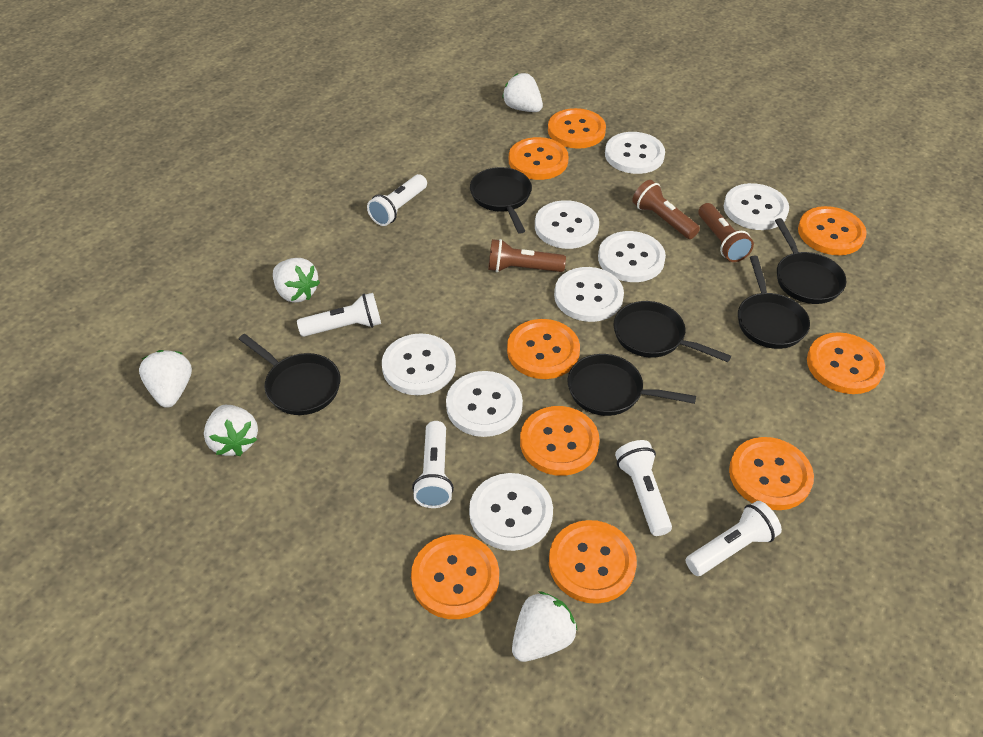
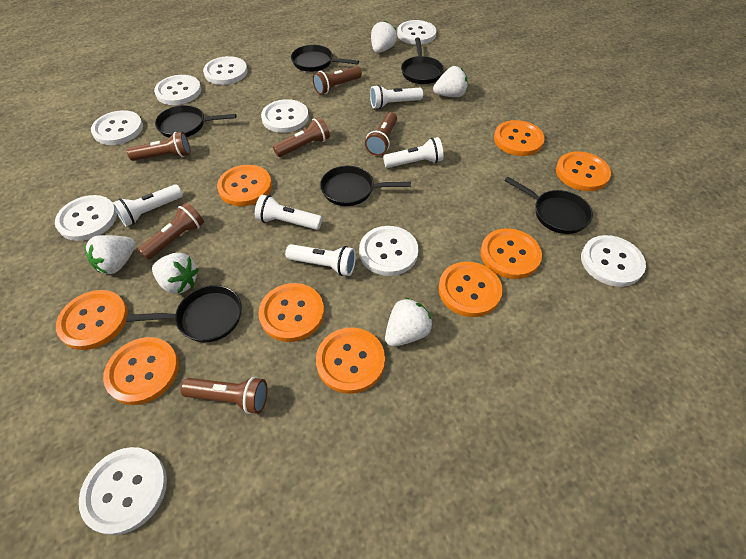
brown flashlight: 3 -> 6
white button: 8 -> 9

